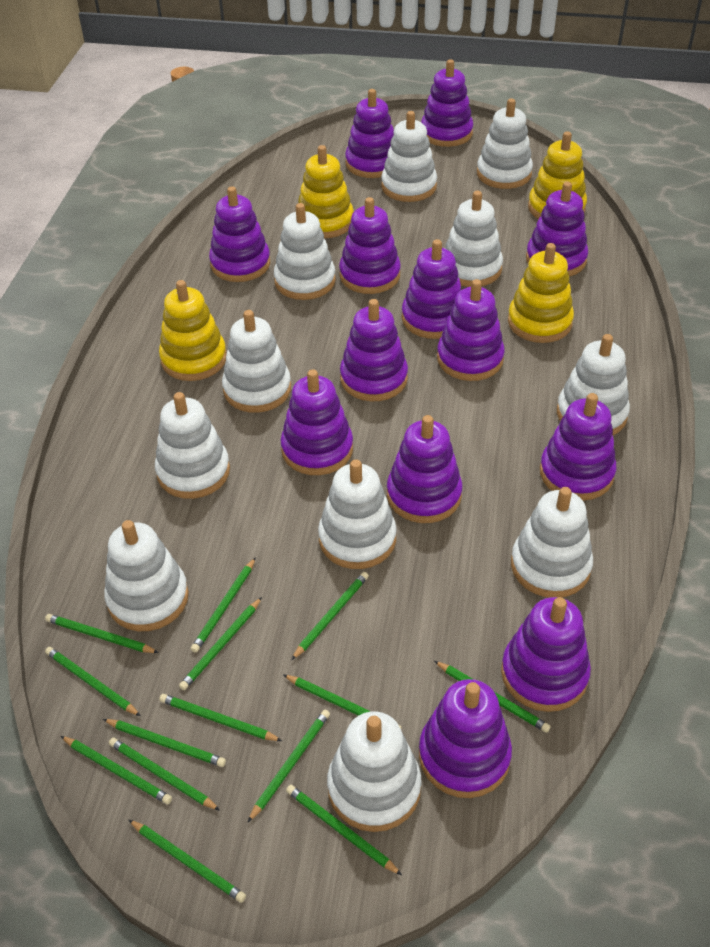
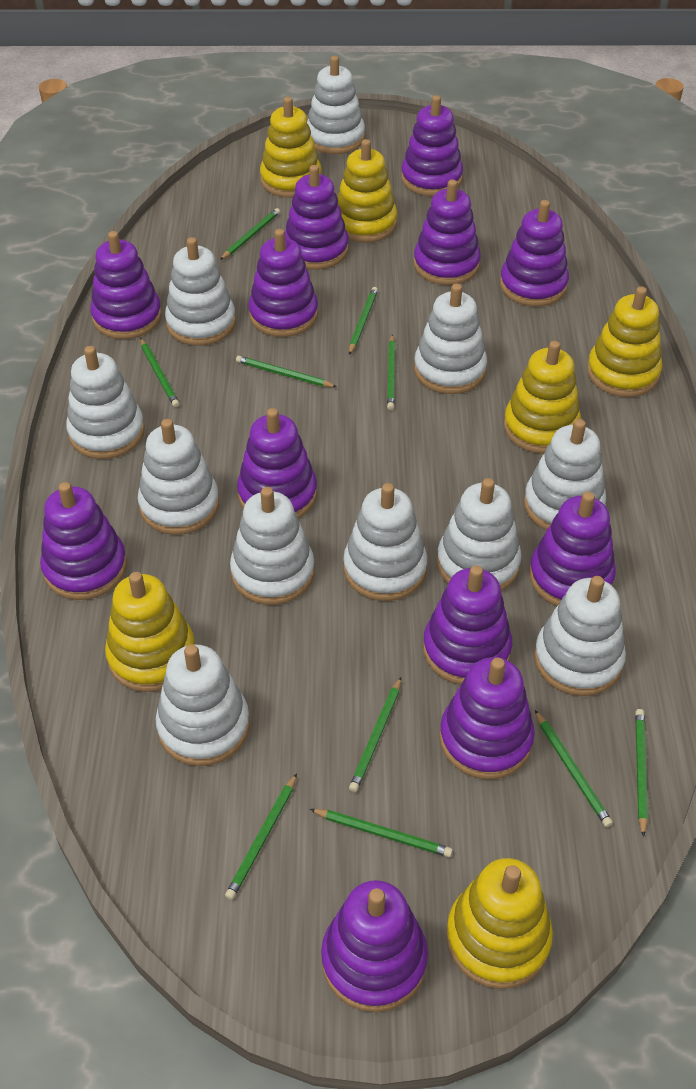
green pencil: 14 -> 10
purple stacking toy: 13 -> 12
yellow stacking toy: 4 -> 6

